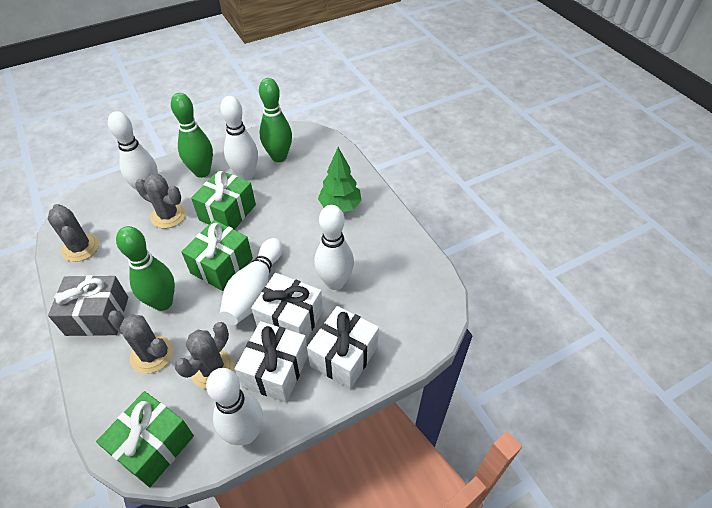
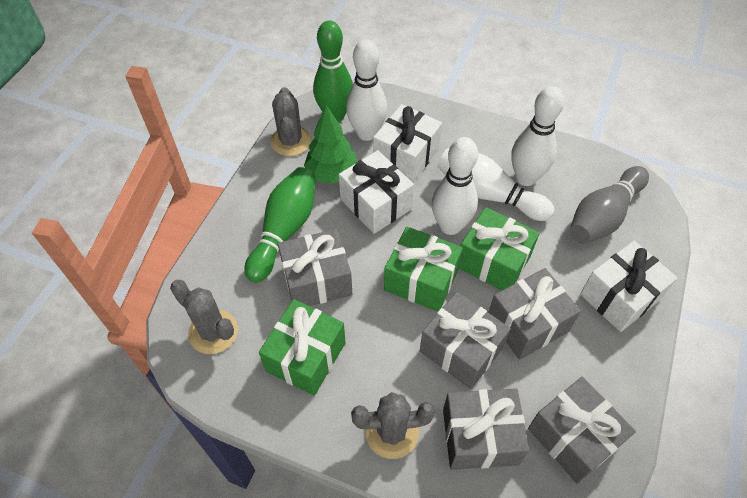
green bowling pin: 3 -> 2
grey bowling pin: 0 -> 1
grey cactus: 4 -> 3
grey gift: 1 -> 5
white bowling pin: 5 -> 4

